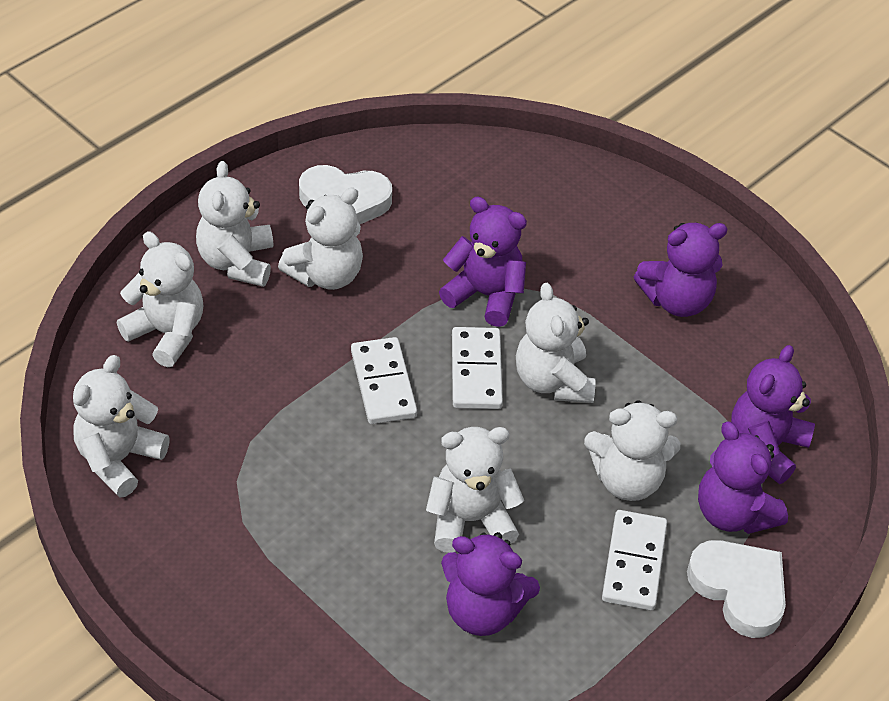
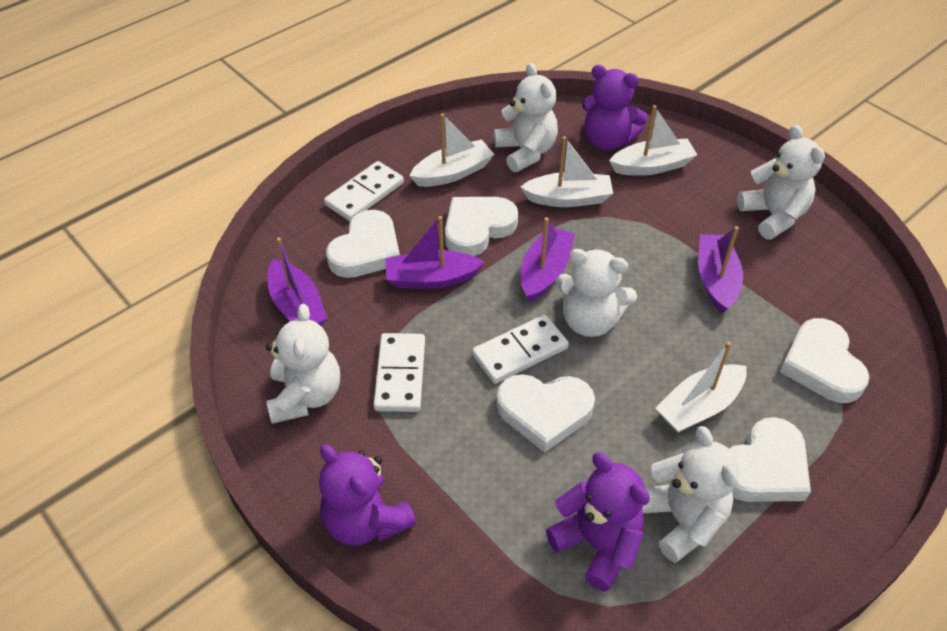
purple boat: 0 -> 4
purple teddy bear: 5 -> 3
white boat: 0 -> 4
white heart: 2 -> 5
white teddy bear: 7 -> 5

